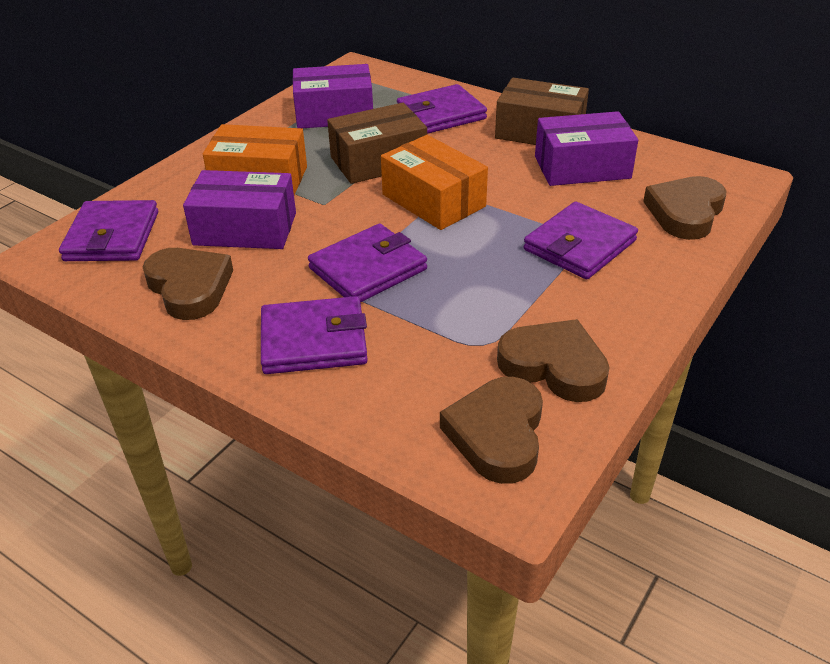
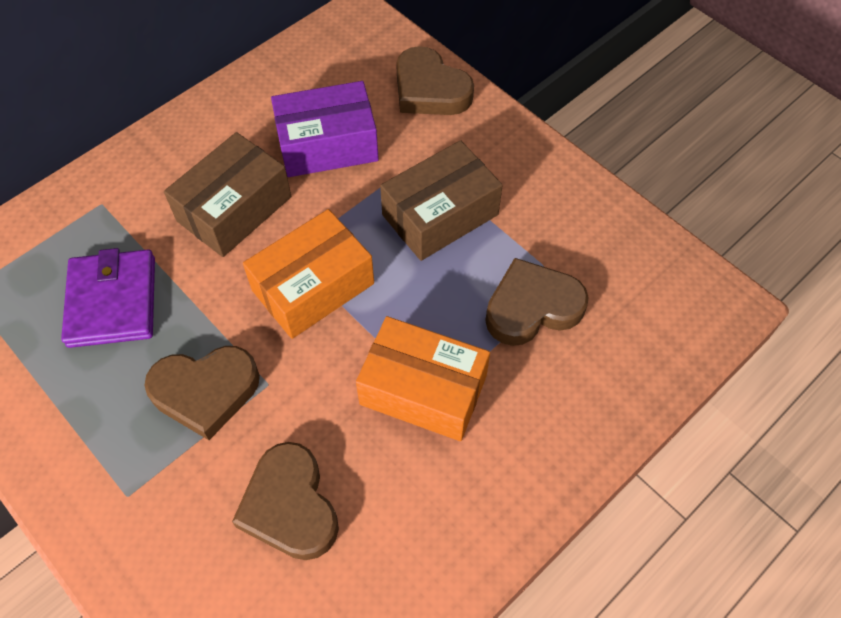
purple box: 3 -> 1
purple wallet: 5 -> 1

